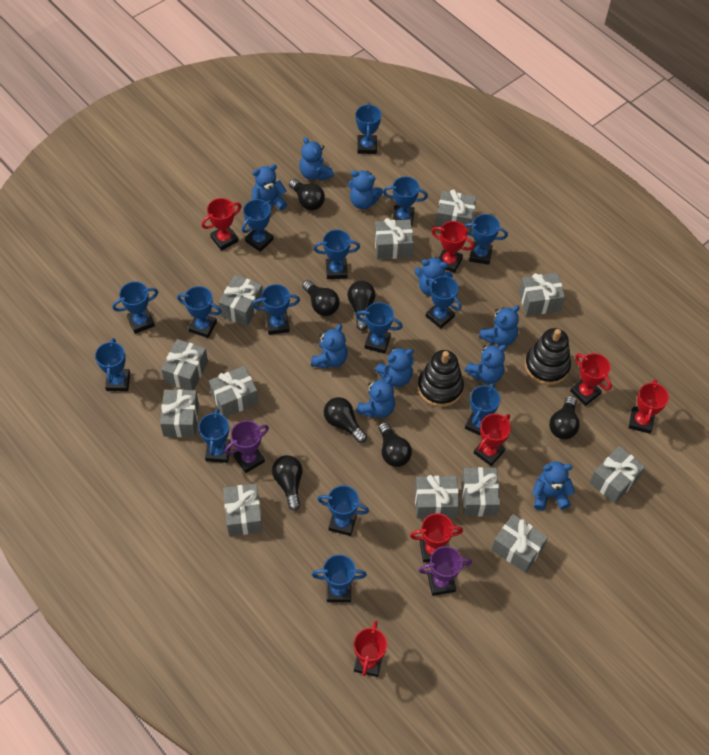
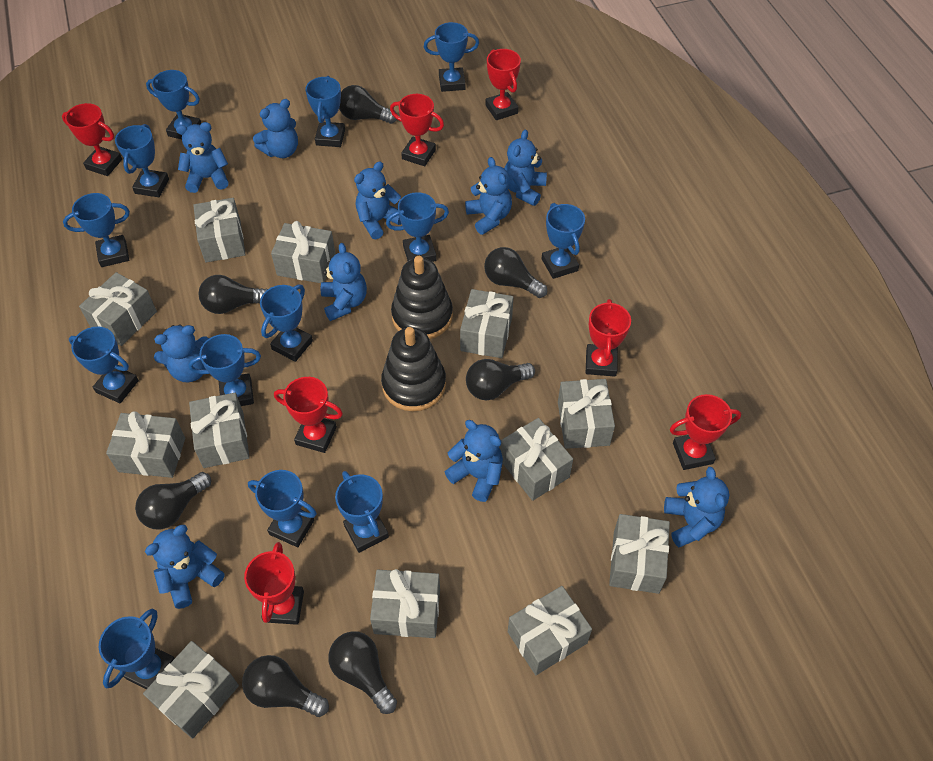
blue trophy: 15 -> 13
purple trophy: 2 -> 0

